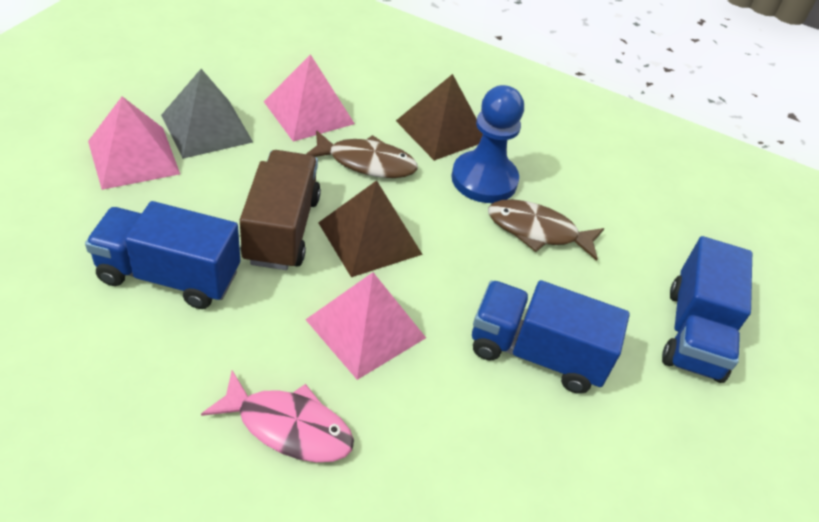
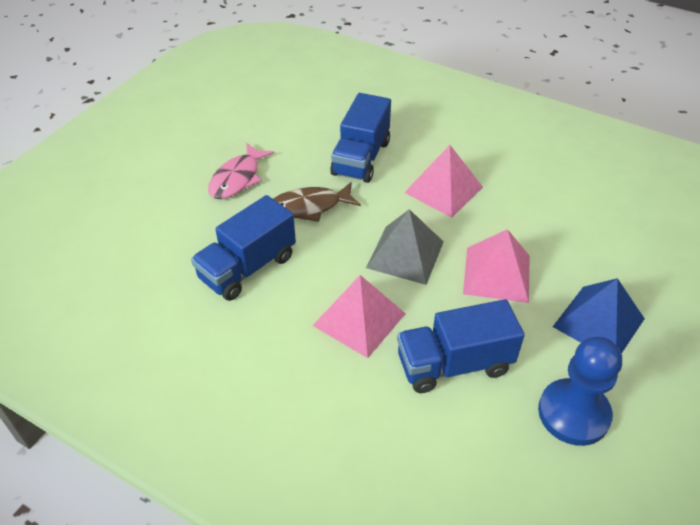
blue pyramid: 0 -> 1
brown fish: 2 -> 1
brown pyramid: 2 -> 0
brown truck: 1 -> 0

